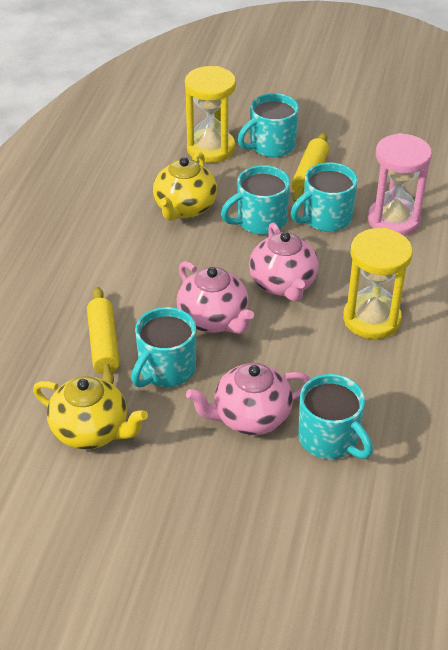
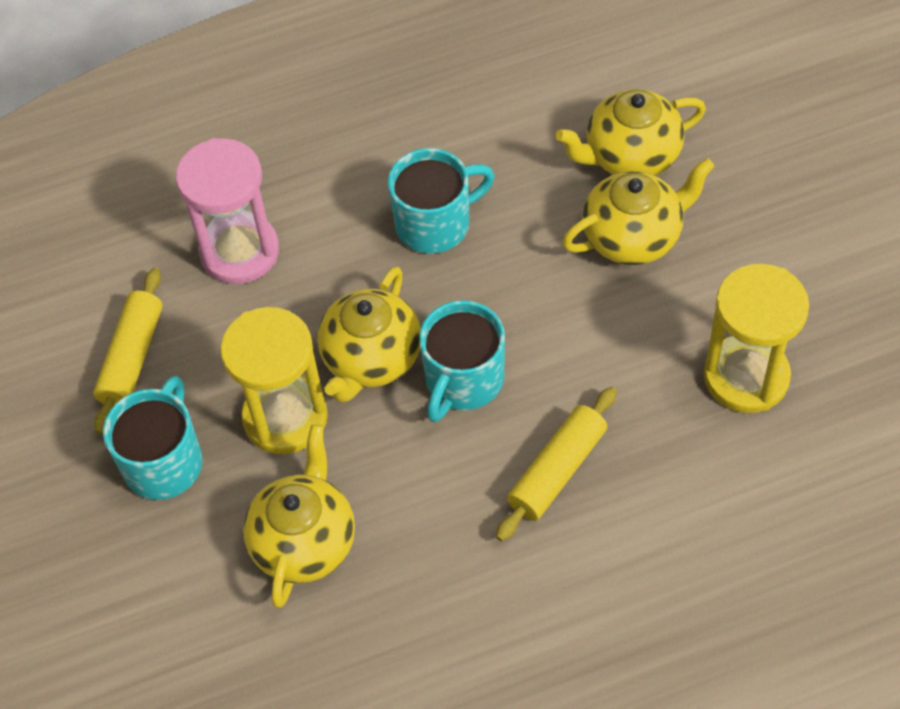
pink teapot: 3 -> 0
turquoise mug: 5 -> 3
yellow teapot: 2 -> 4

